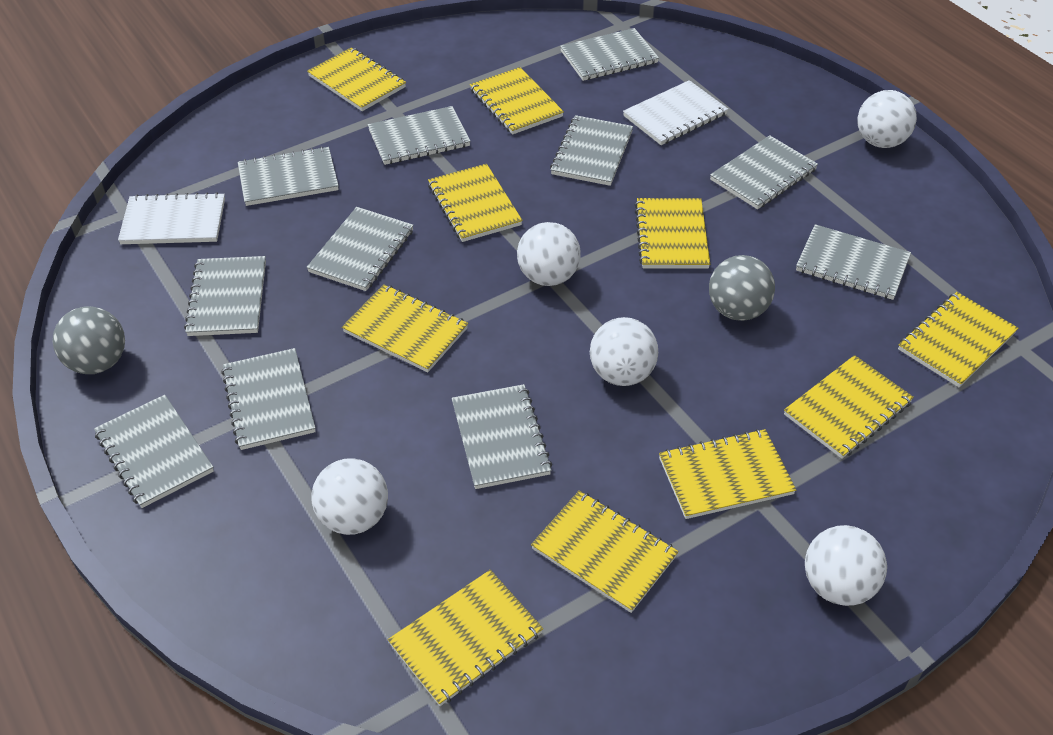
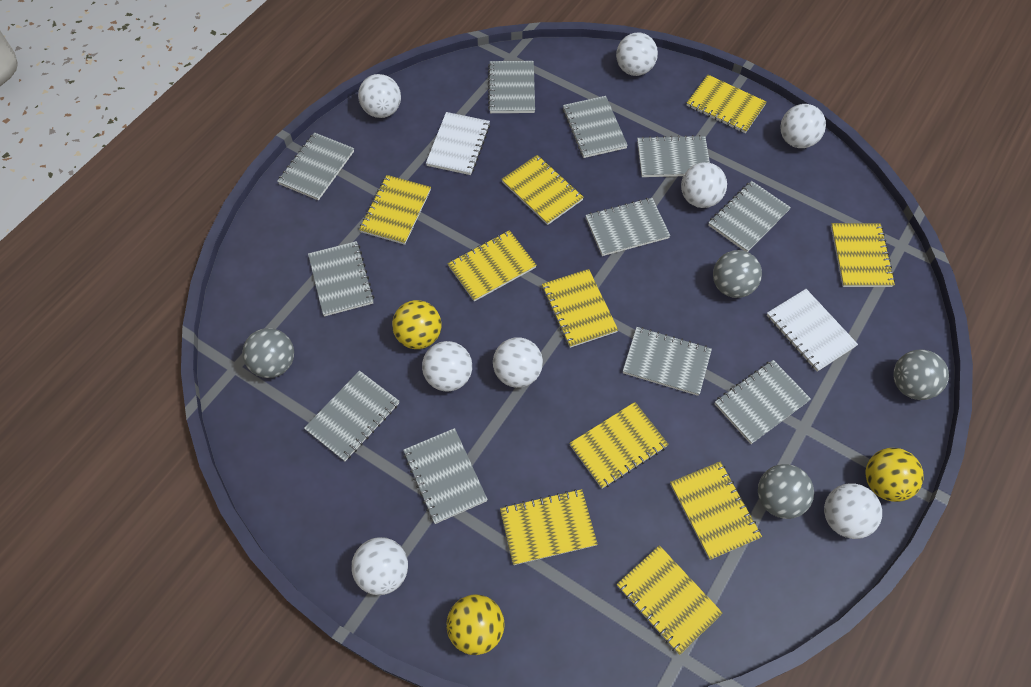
grey ball: 2 -> 4
white ball: 5 -> 8
yellow ball: 0 -> 3

